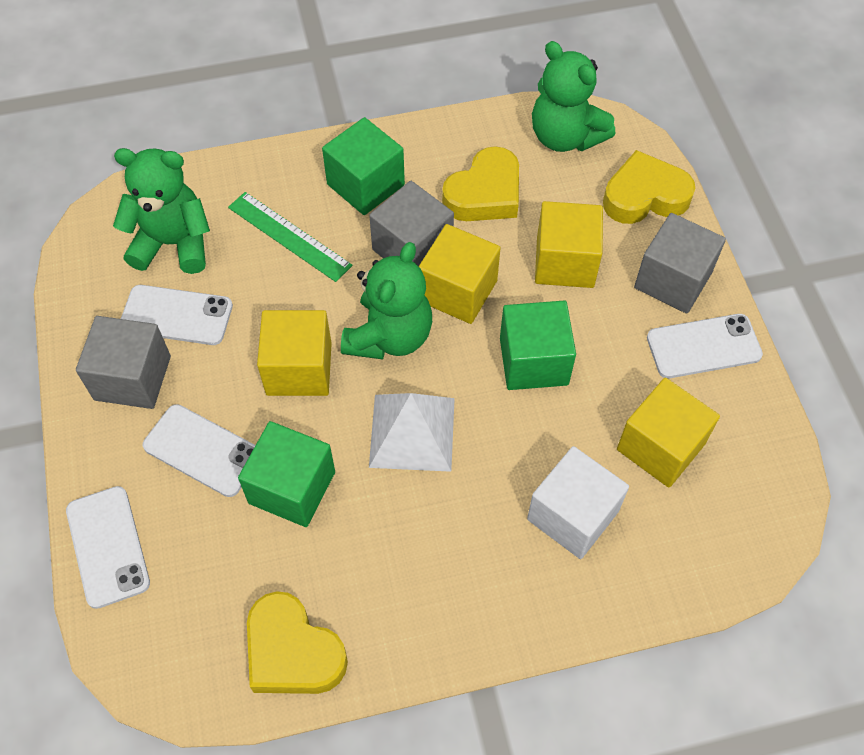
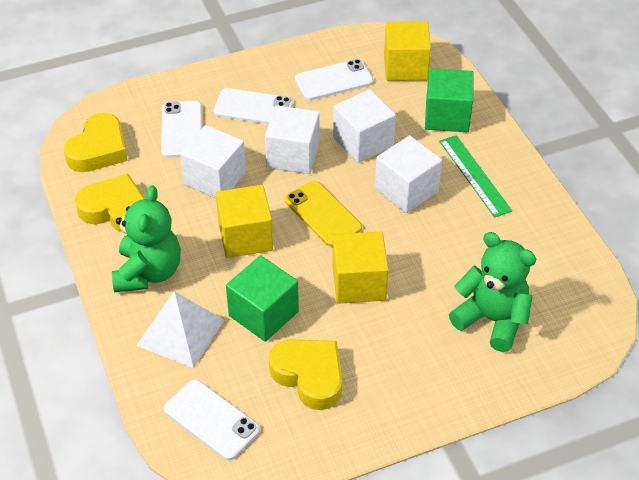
green cube: 3 -> 2
green teddy bear: 3 -> 2
grey cube: 3 -> 0
white cube: 1 -> 4
yellow cube: 4 -> 3
yellow phone: 0 -> 1

